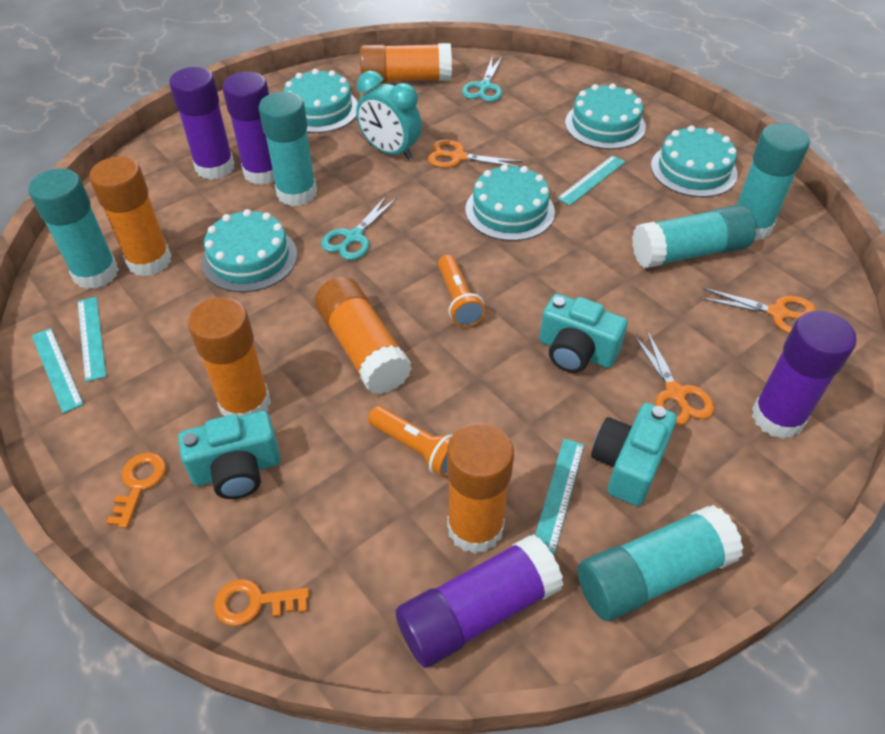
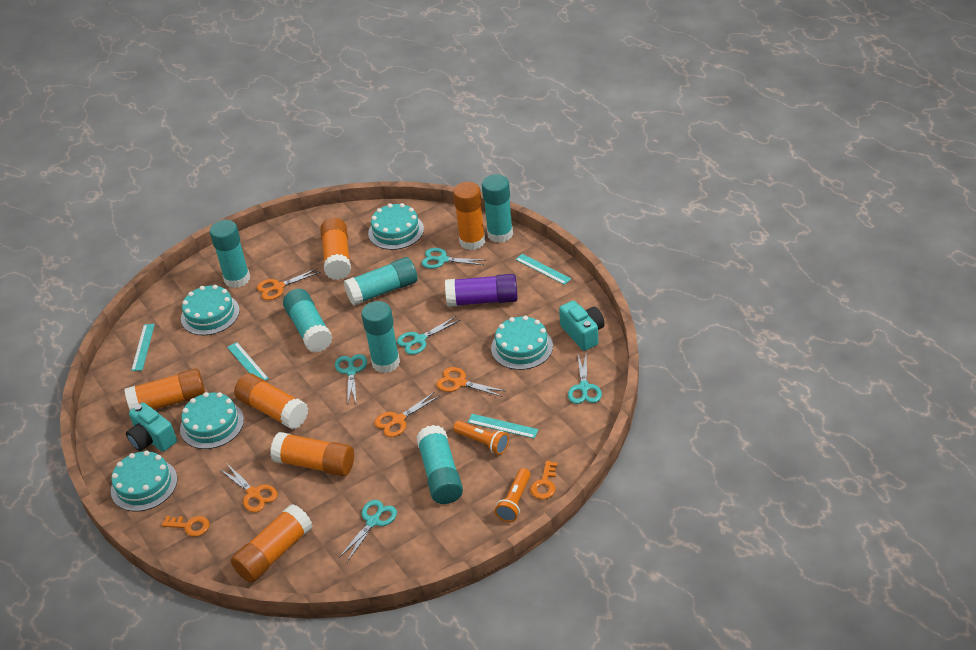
orange glue stick: 5 -> 6
orange scissors: 3 -> 4
purple glue stick: 4 -> 1
turquoise camera: 3 -> 2
turquoise clock: 1 -> 0
turquoise glue stick: 5 -> 6
turquoise scissors: 2 -> 5

